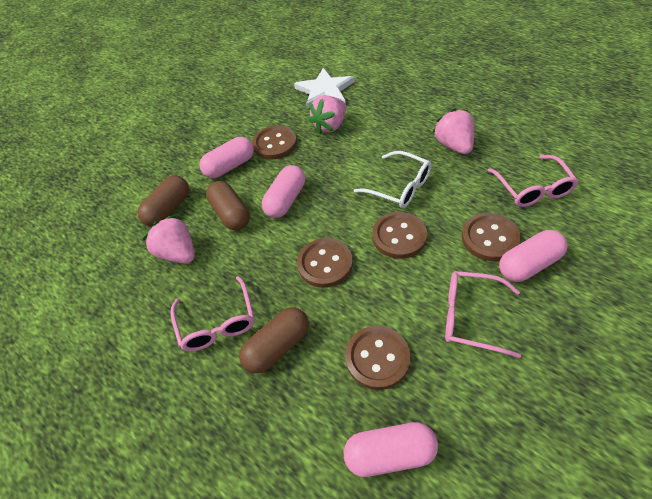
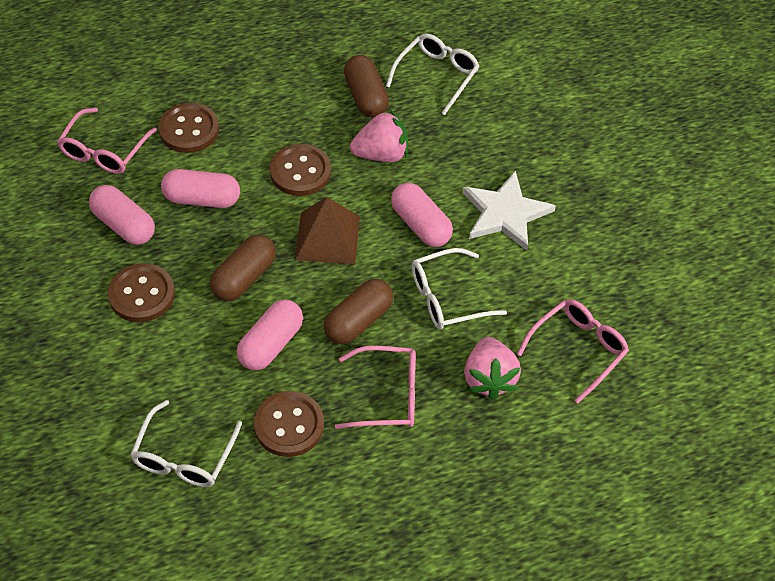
brown button: 5 -> 4
brown pyramid: 0 -> 1
pink strawberry: 3 -> 2
white glasses: 1 -> 3

